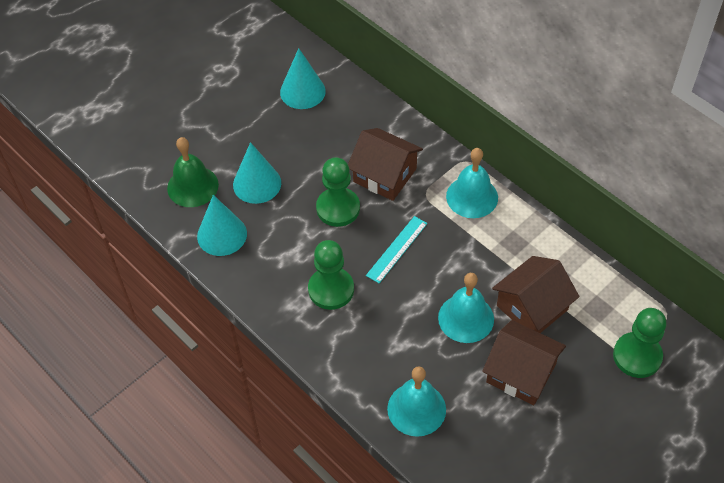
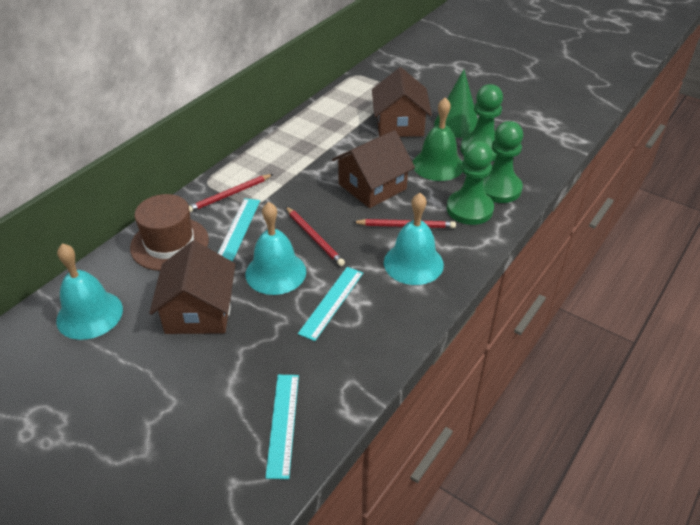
brown hat: 0 -> 1
green cone: 0 -> 1
red pencil: 0 -> 3
turquoise cone: 3 -> 0
turquoise ruler: 1 -> 3

